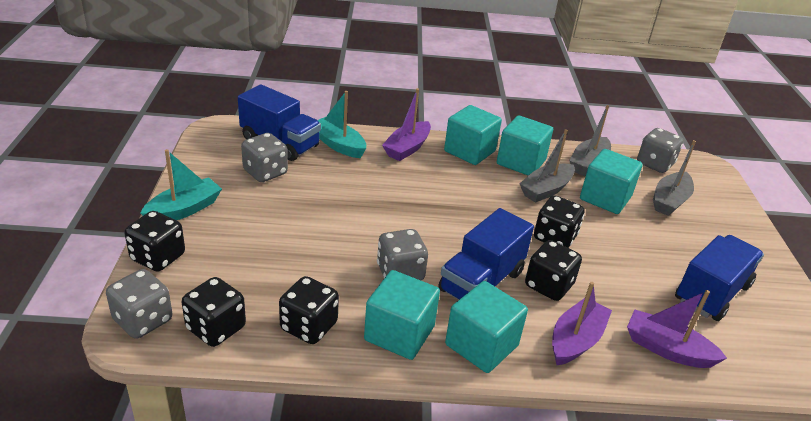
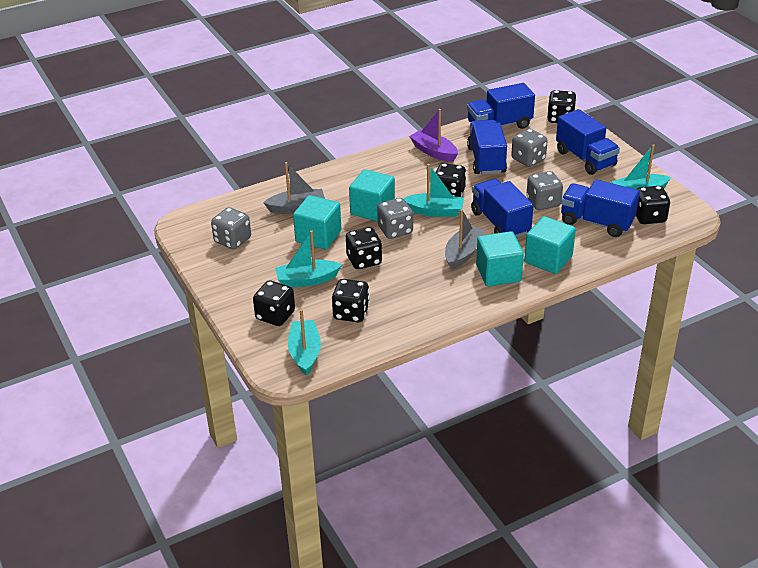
black dice: 5 -> 6
blue truck: 3 -> 5
grey boat: 3 -> 2
purple boat: 3 -> 1
turquoise boat: 2 -> 4
turquoise cube: 5 -> 4

